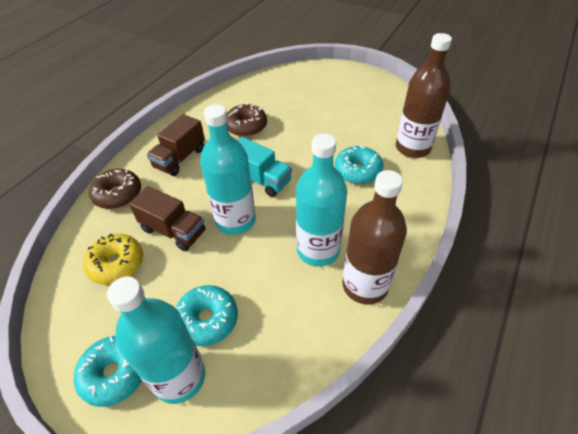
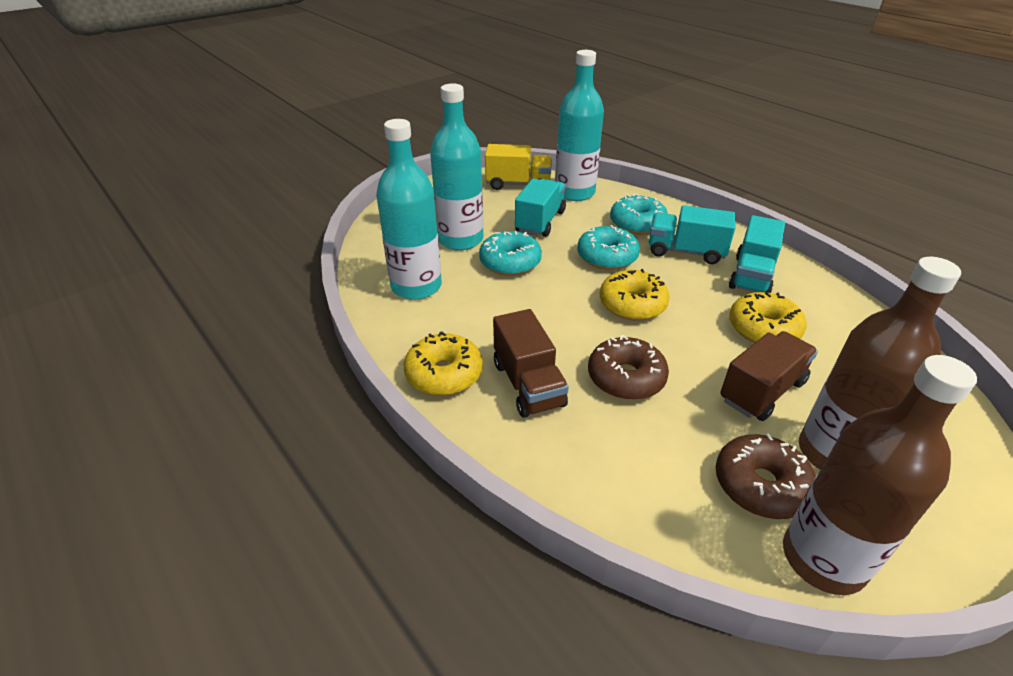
turquoise truck: 1 -> 3
yellow donut: 1 -> 3
yellow truck: 0 -> 1

